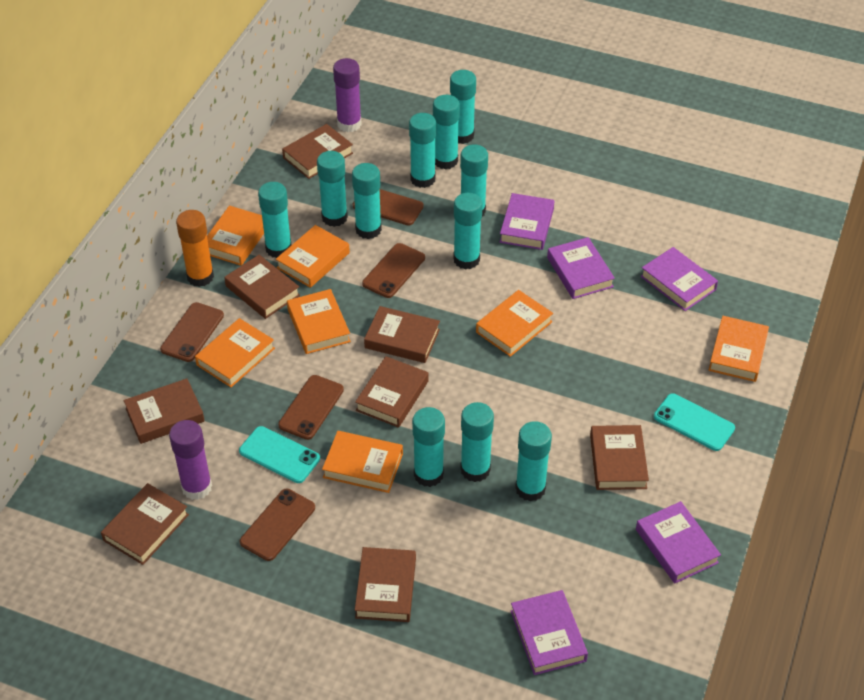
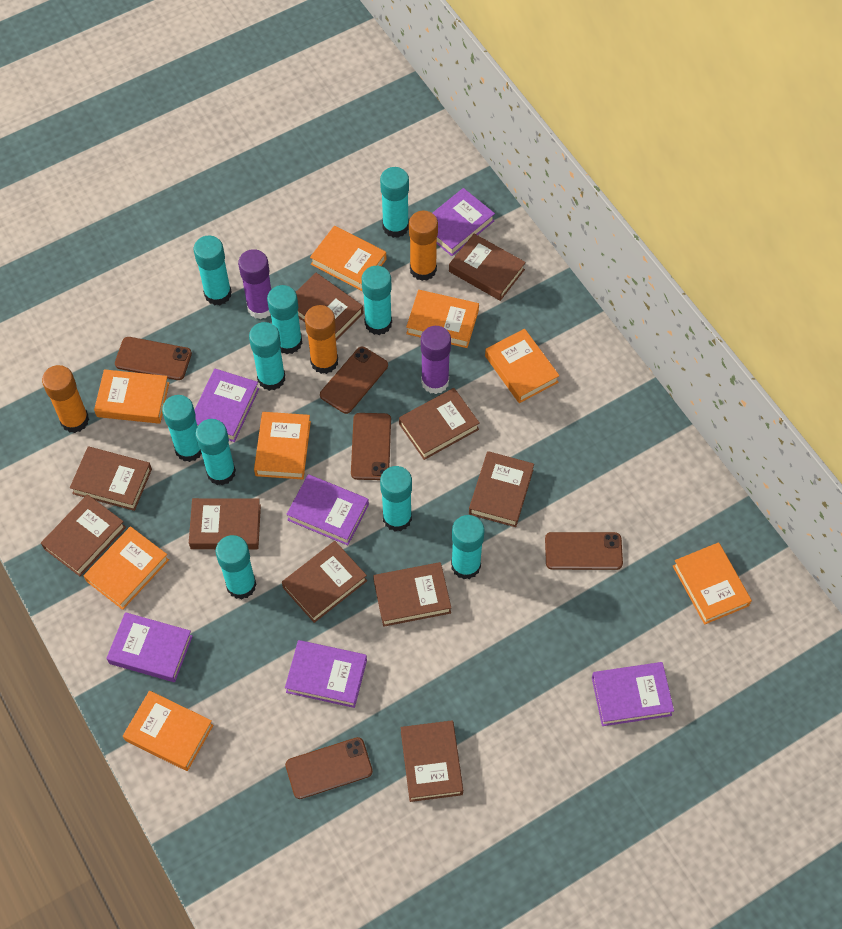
brown book: 8 -> 10
orange book: 7 -> 8
orange glue stick: 1 -> 3
purple book: 5 -> 6
turquoise glue stick: 11 -> 10
turquoise phone: 2 -> 0

